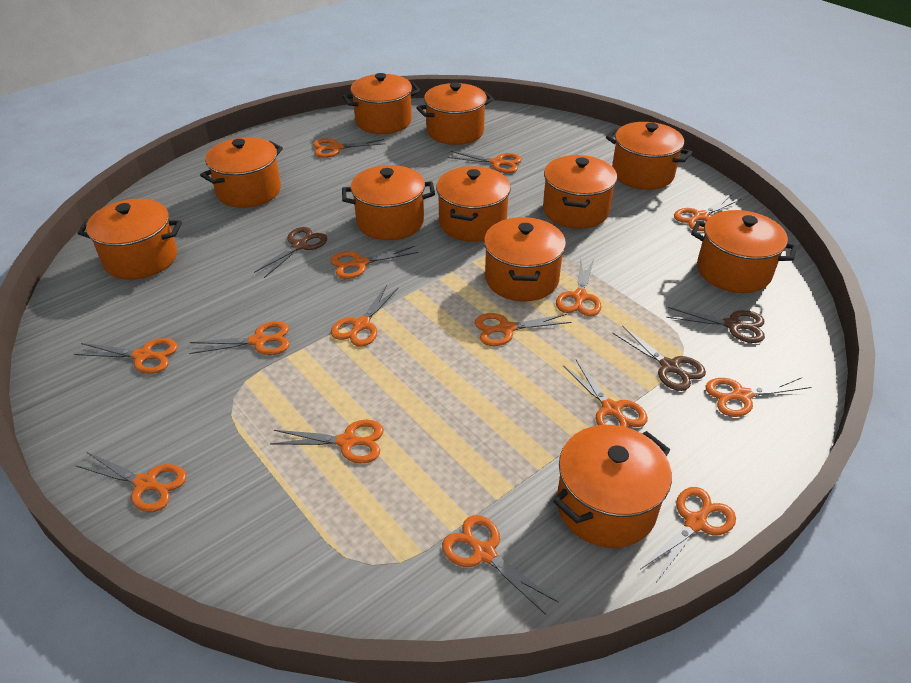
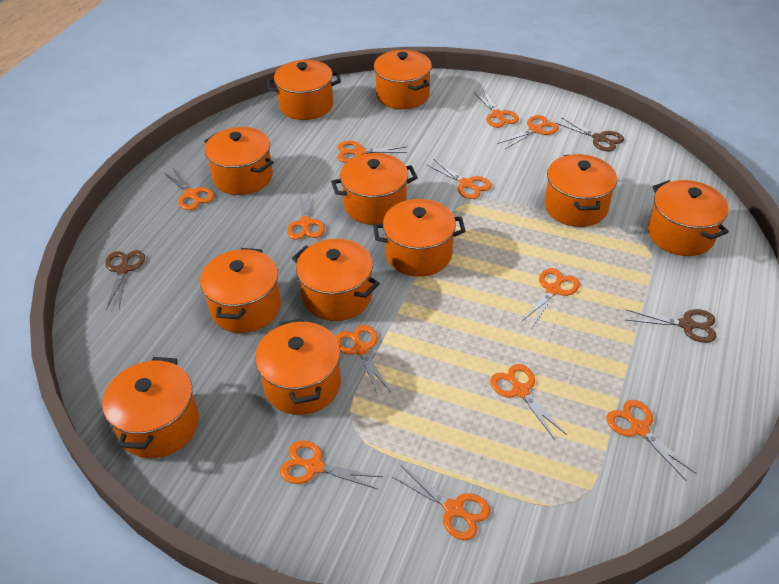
orange scissors: 15 -> 12

